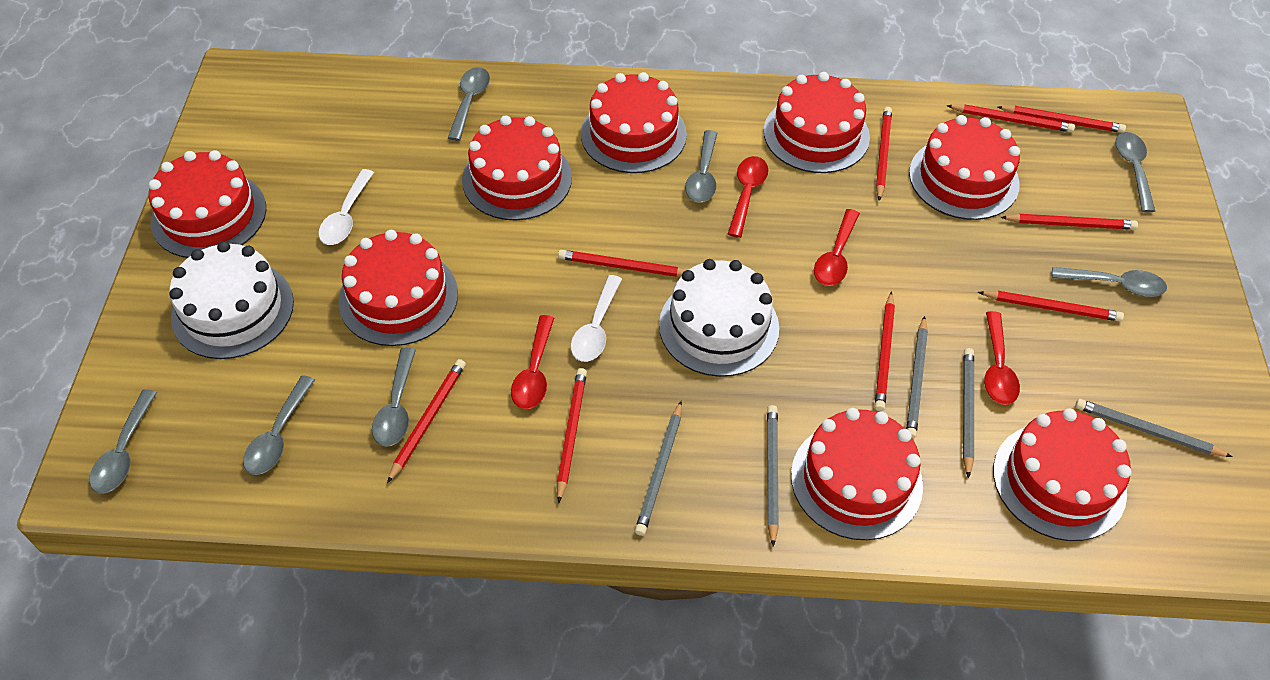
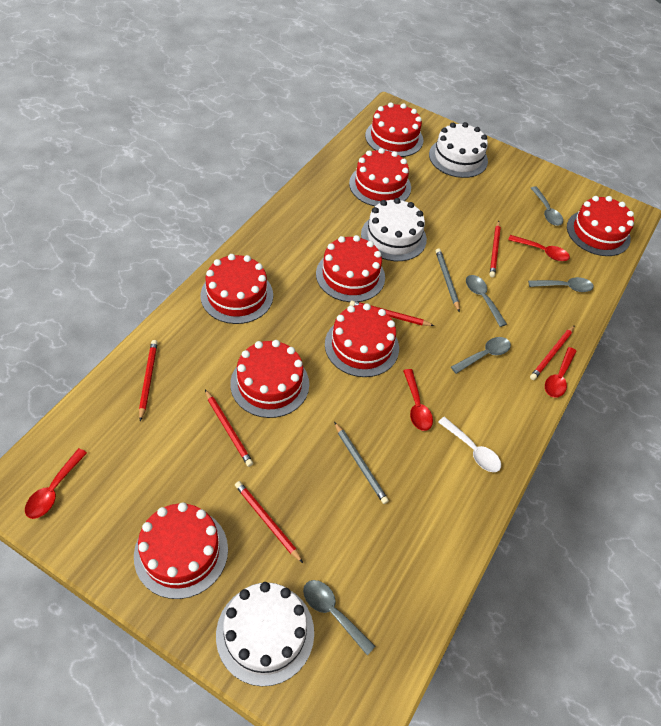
grey pencil: 5 -> 2
grey spoon: 7 -> 5
red pencil: 9 -> 6
white cake: 2 -> 3
white spoon: 2 -> 1

